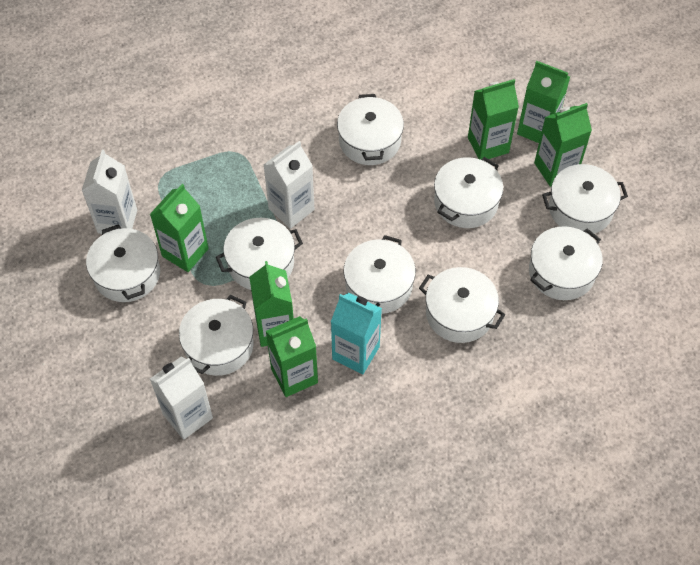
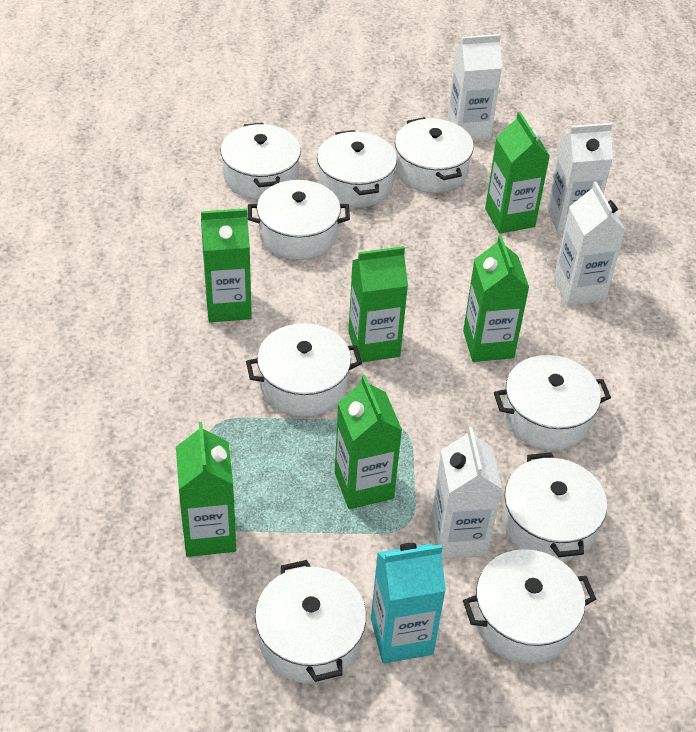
white carton: 3 -> 4

